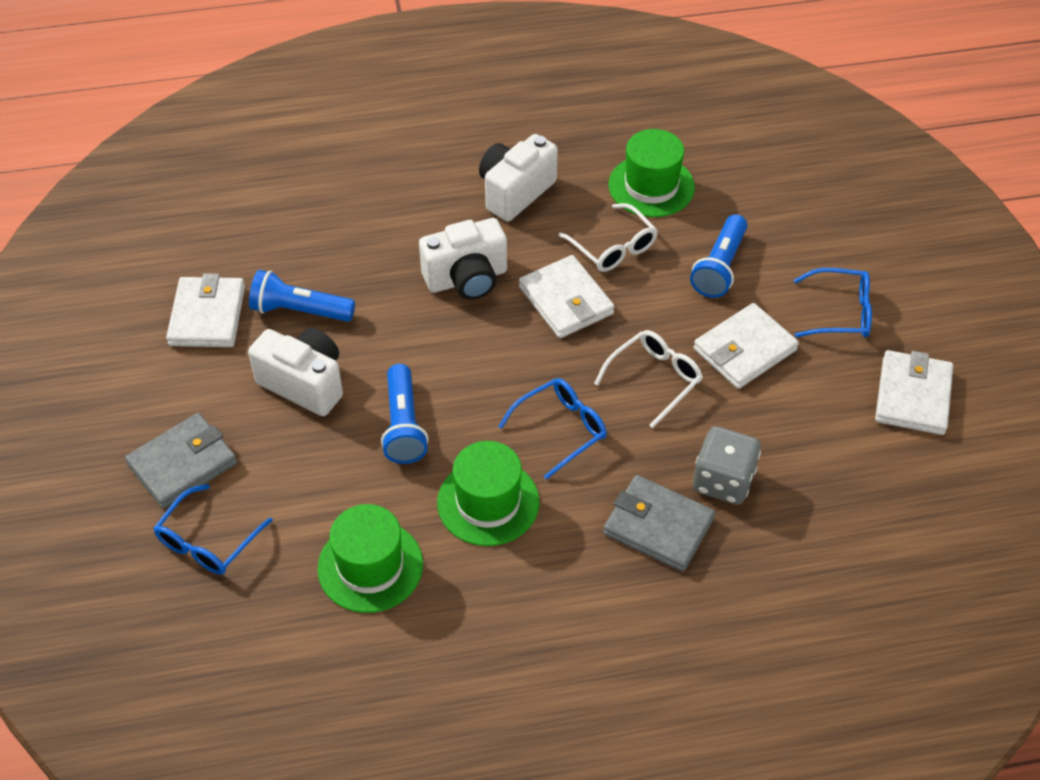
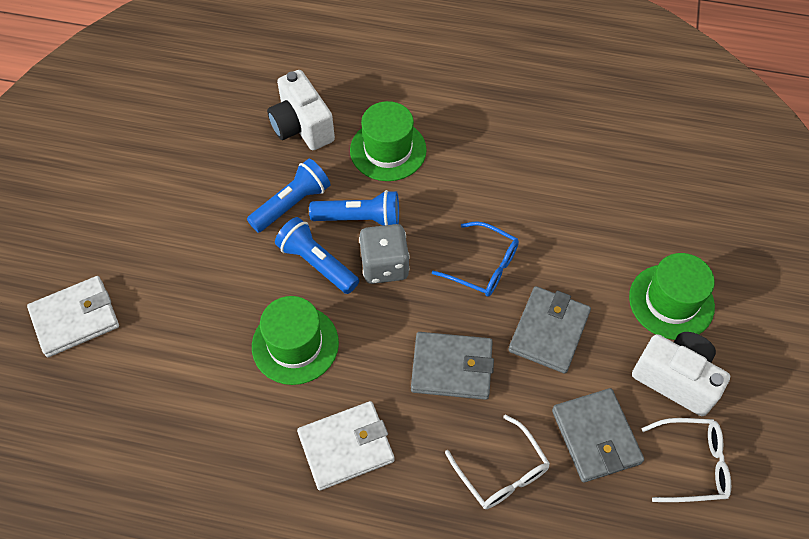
blue glasses: 3 -> 1
grey wallet: 2 -> 3
white camera: 3 -> 2
white wallet: 4 -> 2

